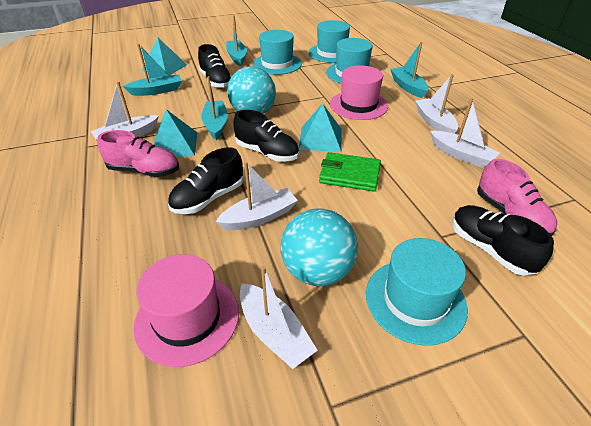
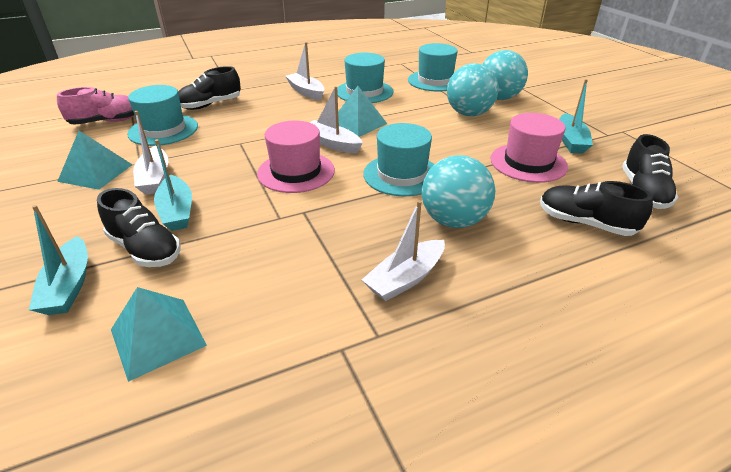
green wallet: 1 -> 0
pink shoe: 2 -> 1
turquoise ball: 2 -> 3
turquoise boat: 4 -> 3
white boat: 5 -> 4

